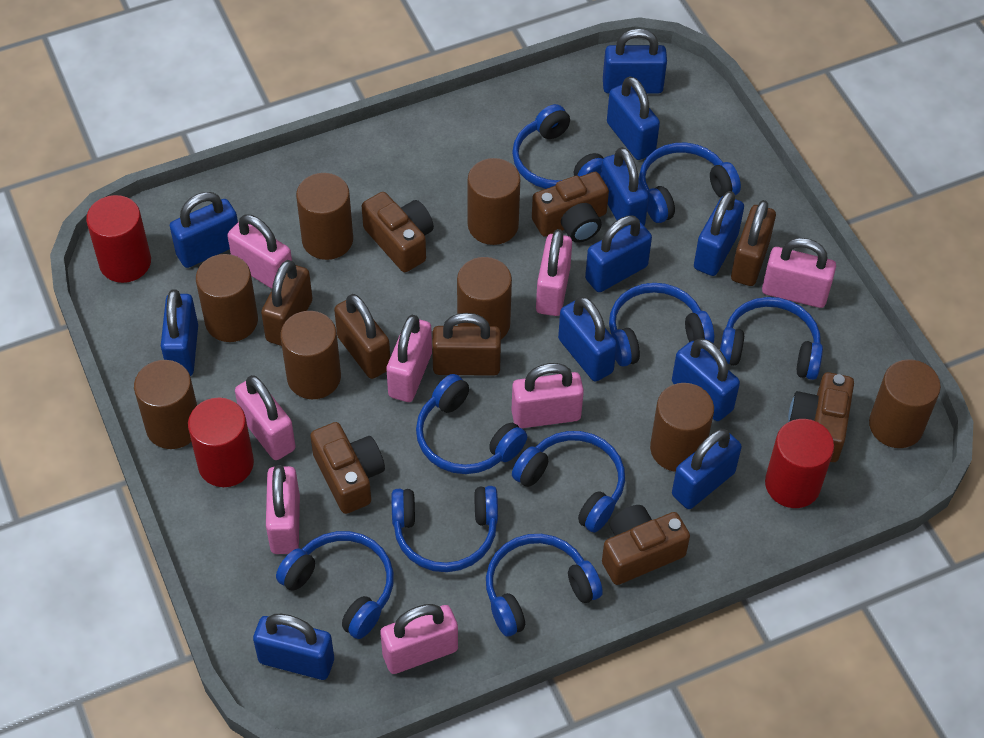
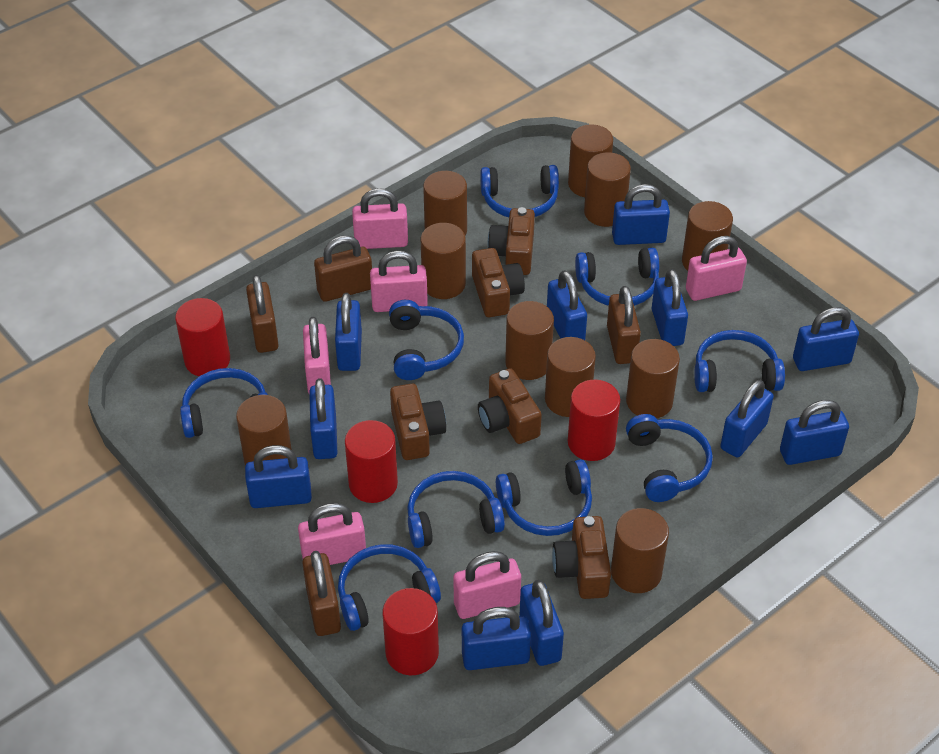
brown cylinder: 8 -> 10
pink padlock: 8 -> 6
red cylinder: 3 -> 4

